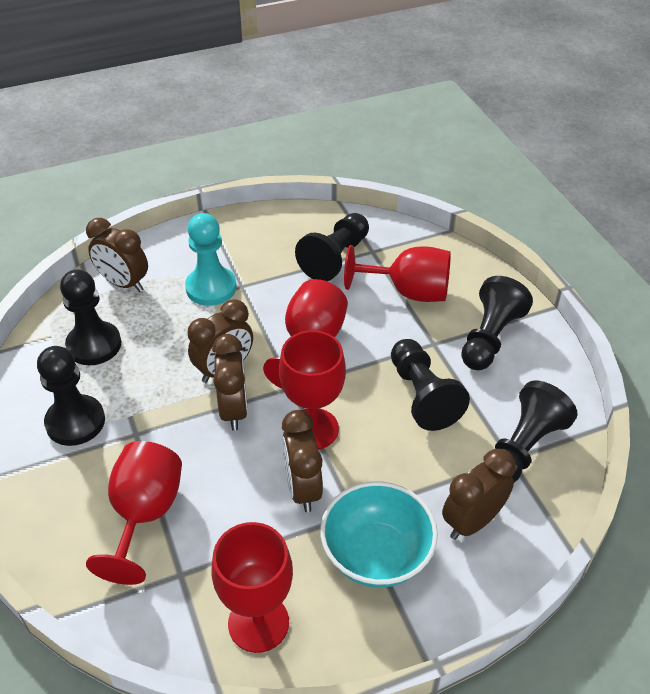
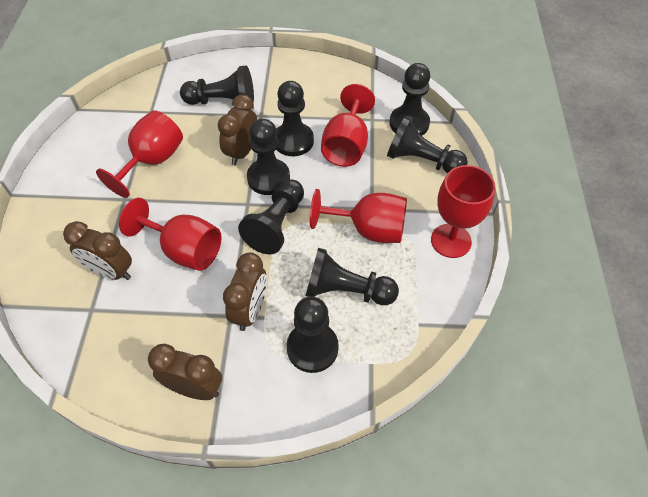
black pawn: 6 -> 8
brown clock: 5 -> 4
turquoise bowl: 1 -> 0
turquoise pawn: 1 -> 0

